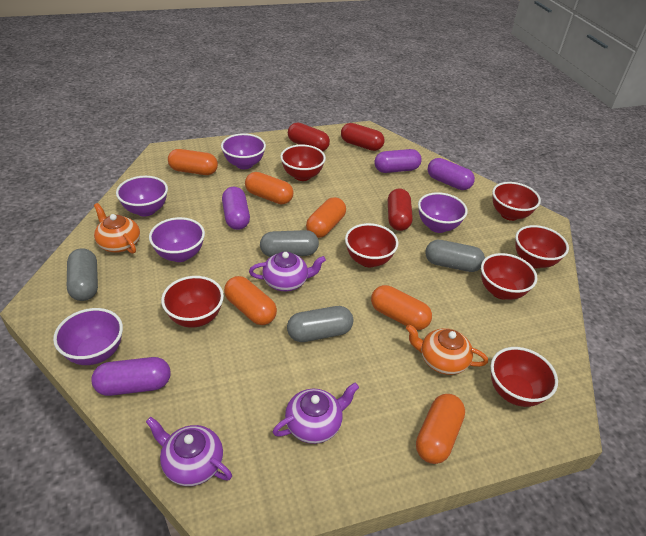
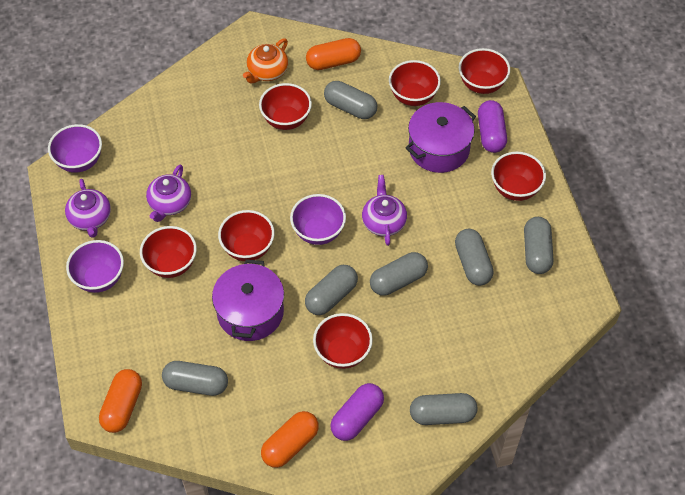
grey capsule: 4 -> 7
orange capsule: 6 -> 3
orange teapot: 2 -> 1
purple bowl: 5 -> 3
purple capsule: 4 -> 2
purple pot: 0 -> 2
red capsule: 3 -> 0

